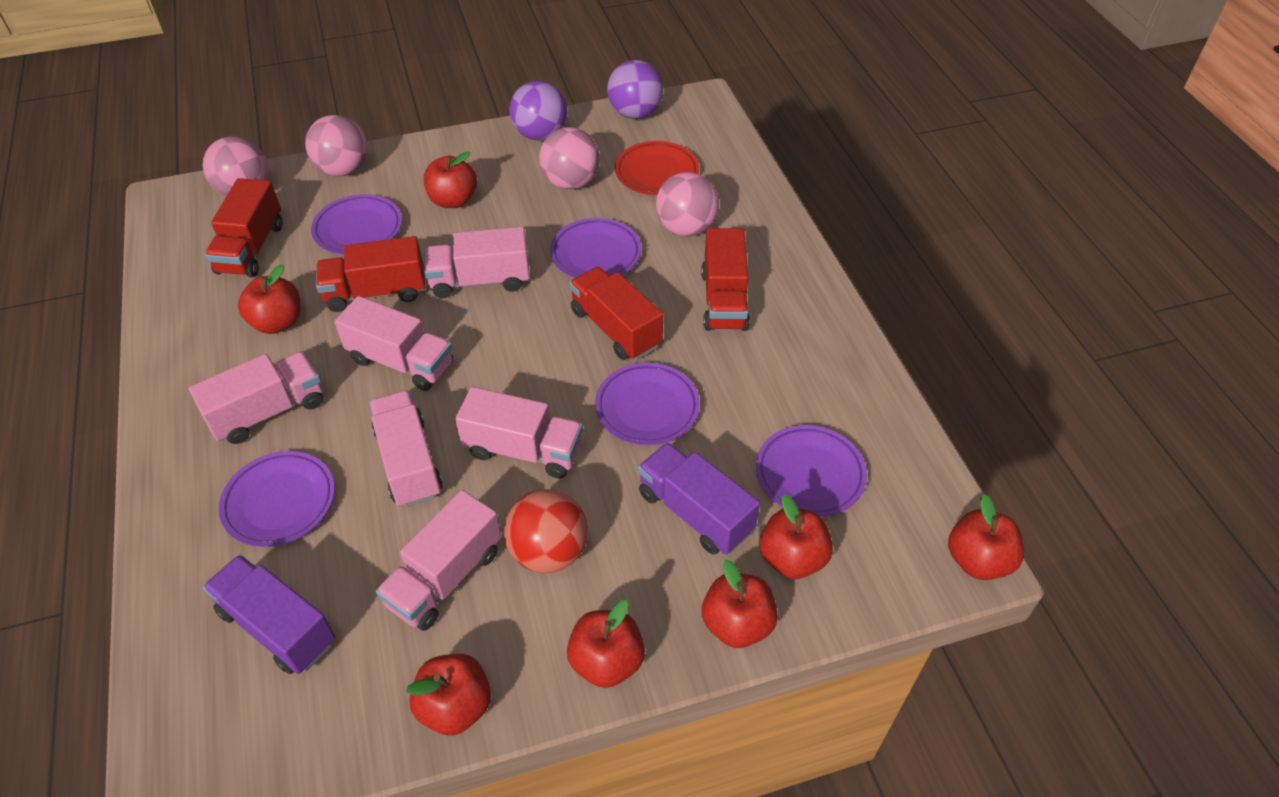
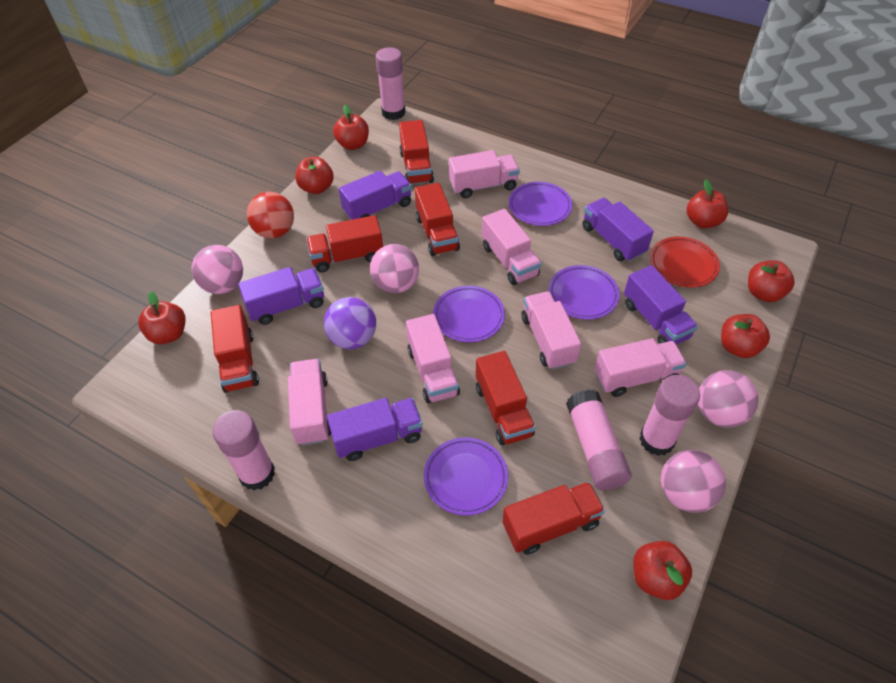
pink glue stick: 0 -> 4
purple ball: 2 -> 1
purple plate: 5 -> 4
purple truck: 2 -> 5
red truck: 4 -> 6

